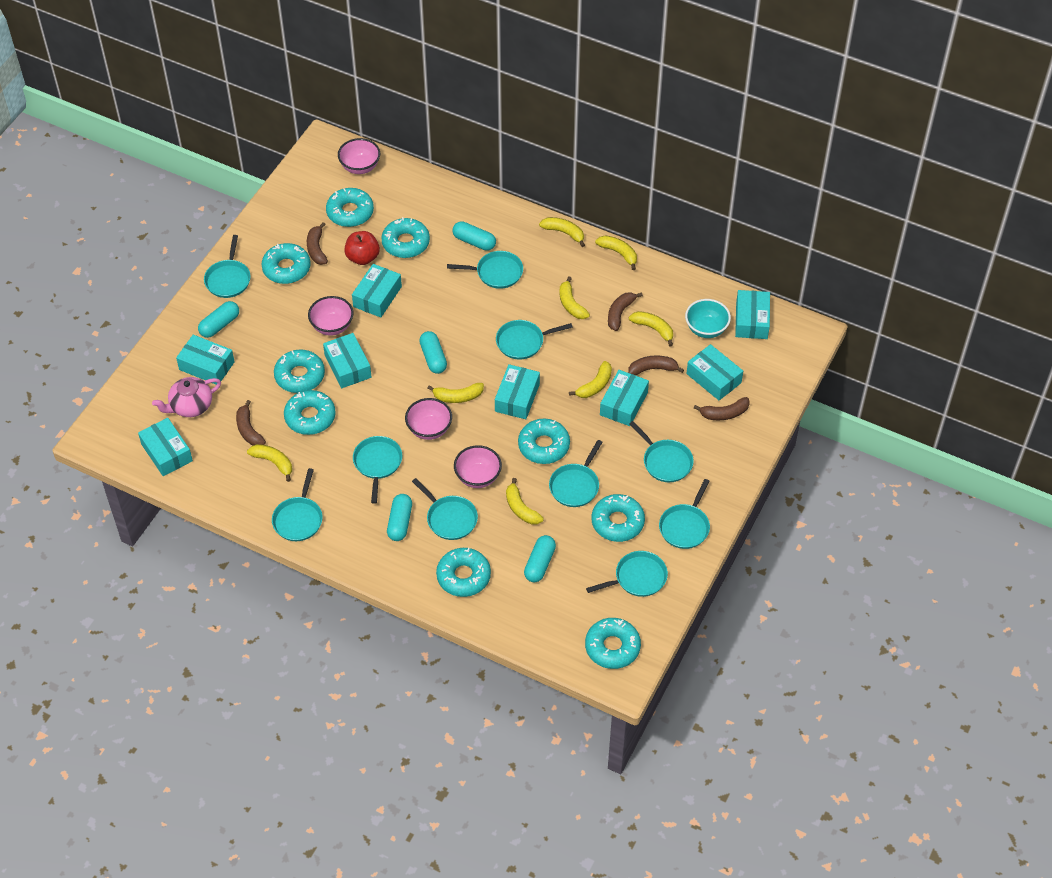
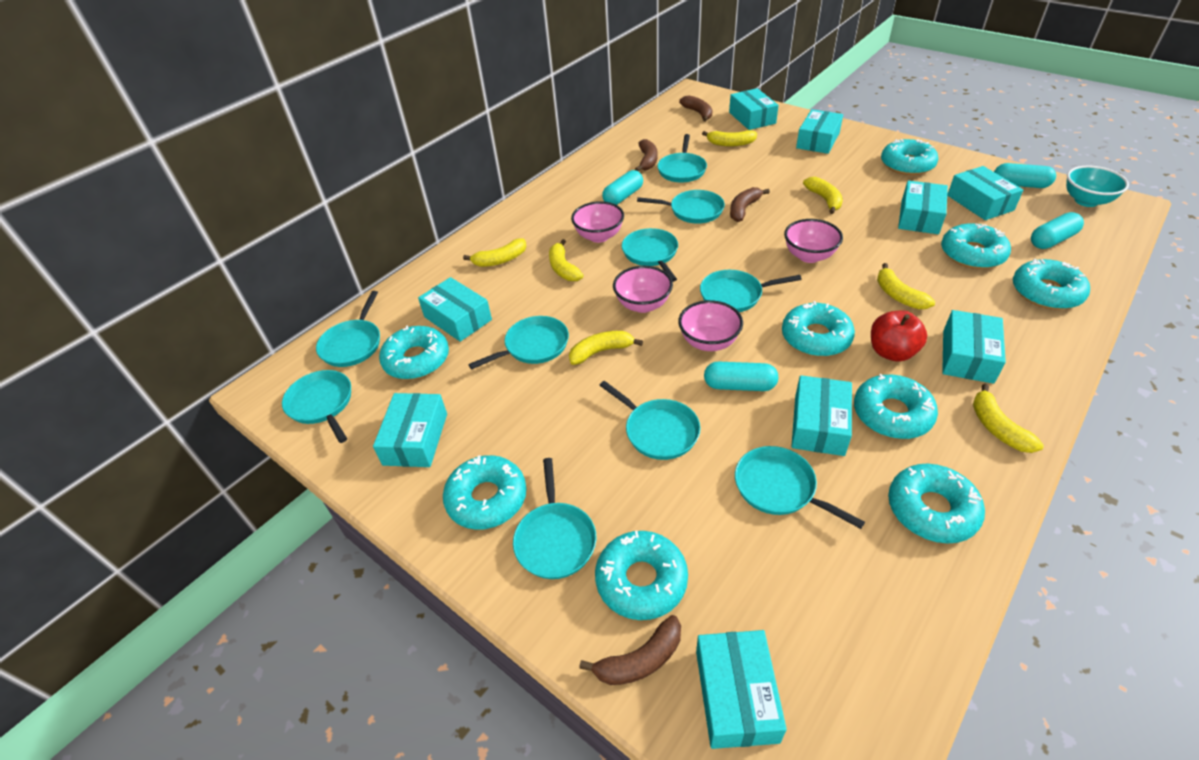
brown banana: 5 -> 4
pink teapot: 1 -> 0
turquoise box: 8 -> 9
turquoise capsule: 5 -> 4
yellow banana: 8 -> 7

